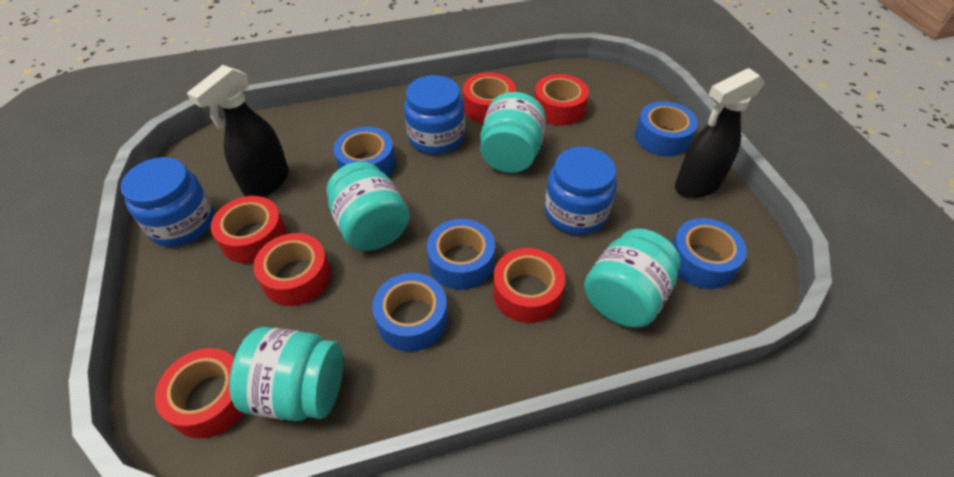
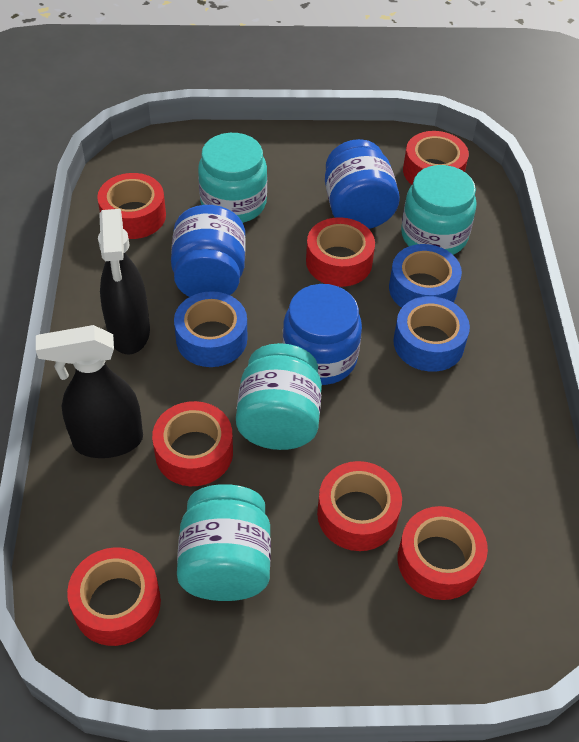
blue tape: 5 -> 3
red tape: 6 -> 7

